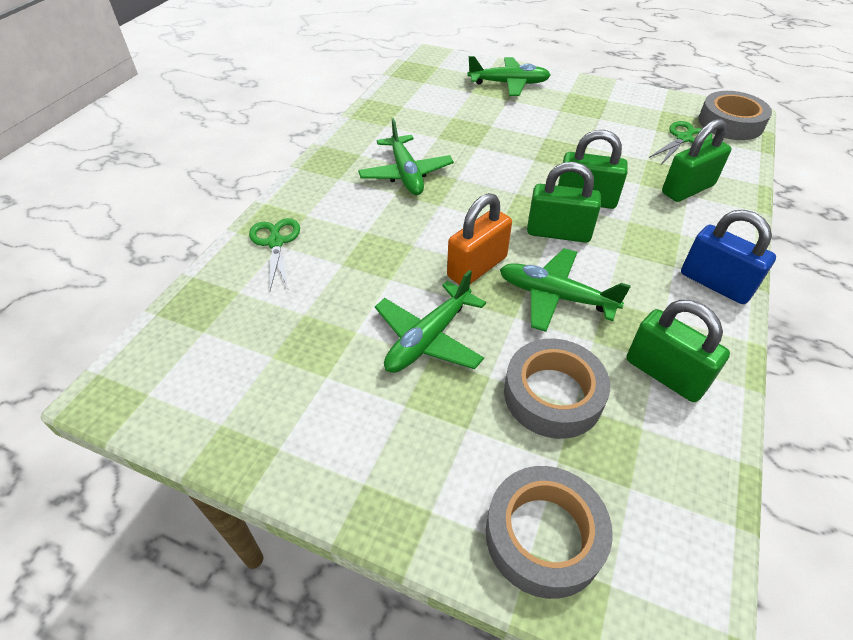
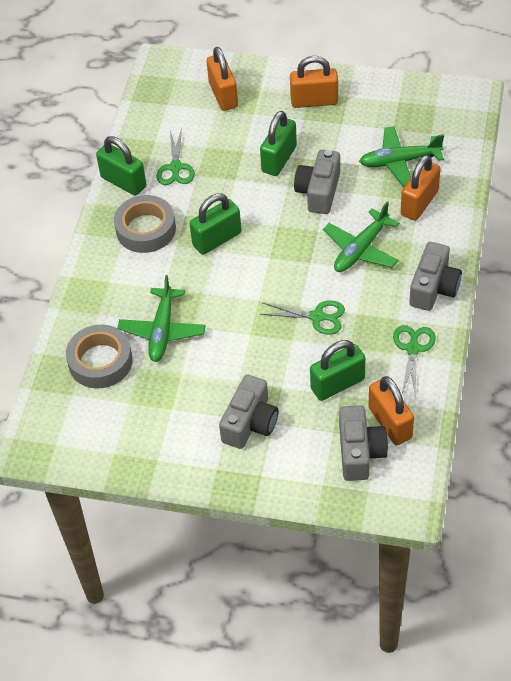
blue padlock: 1 -> 0
green plane: 4 -> 3
green scissors: 2 -> 3
grey camera: 0 -> 4
grey tape: 3 -> 2
orange padlock: 1 -> 4

